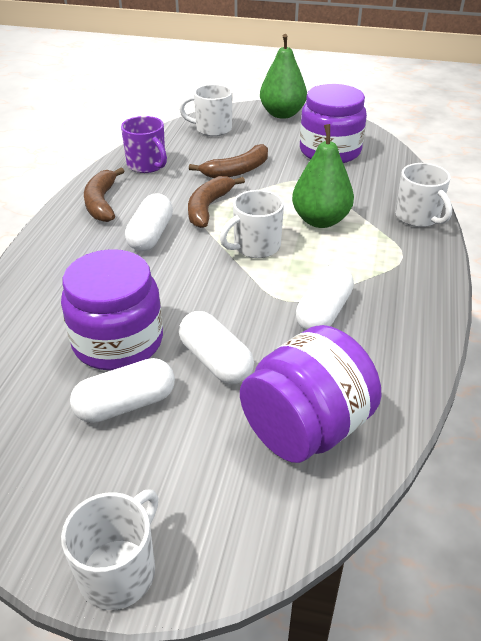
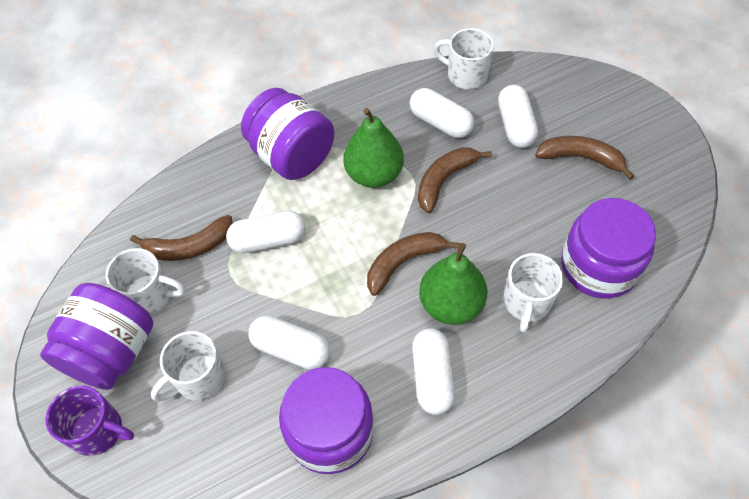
brown banana: 3 -> 4
purple jar: 3 -> 4
white capsule: 4 -> 5

